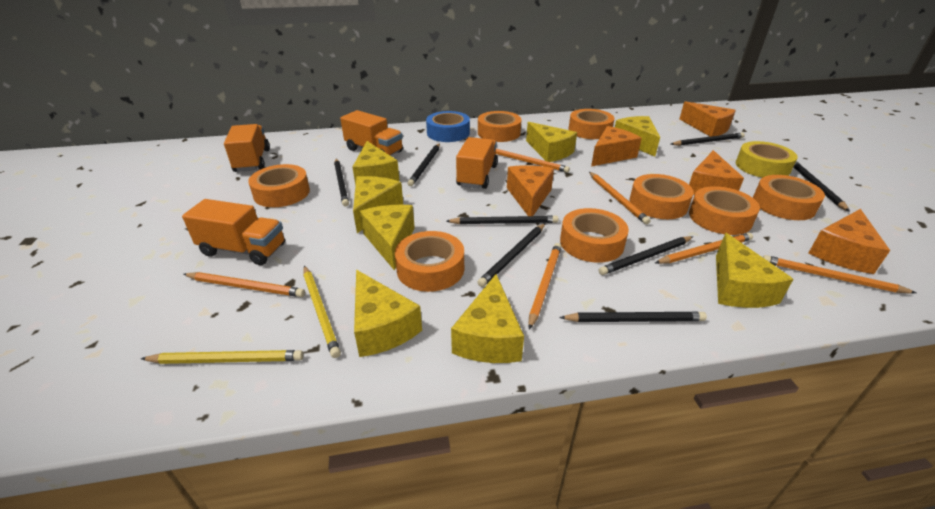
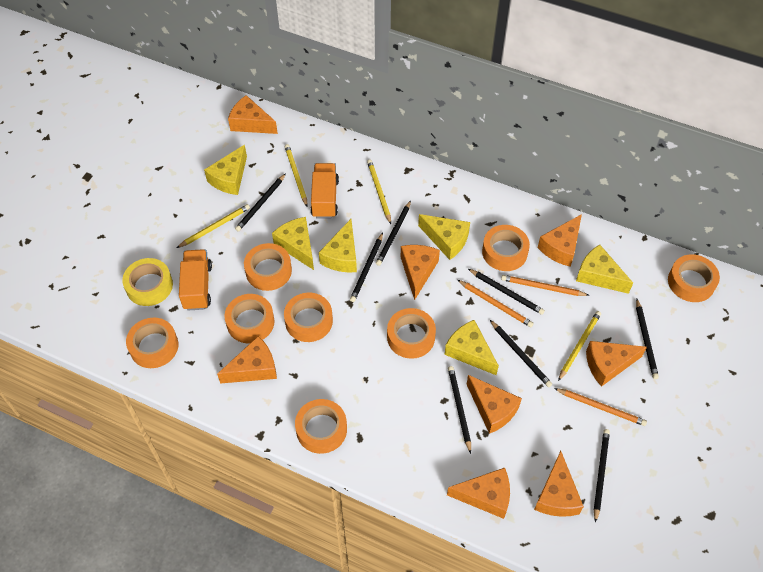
blue tape: 1 -> 0
orange cheese: 5 -> 8
orange pencil: 6 -> 3
orange truck: 4 -> 2
yellow cheese: 8 -> 6
yellow pencil: 2 -> 4

